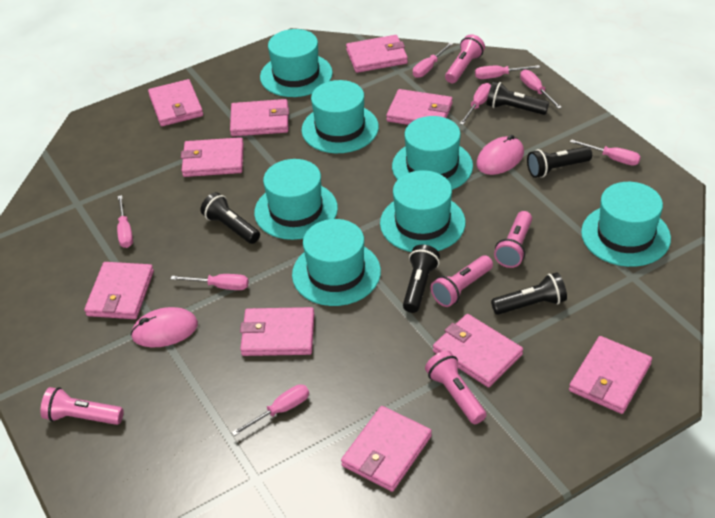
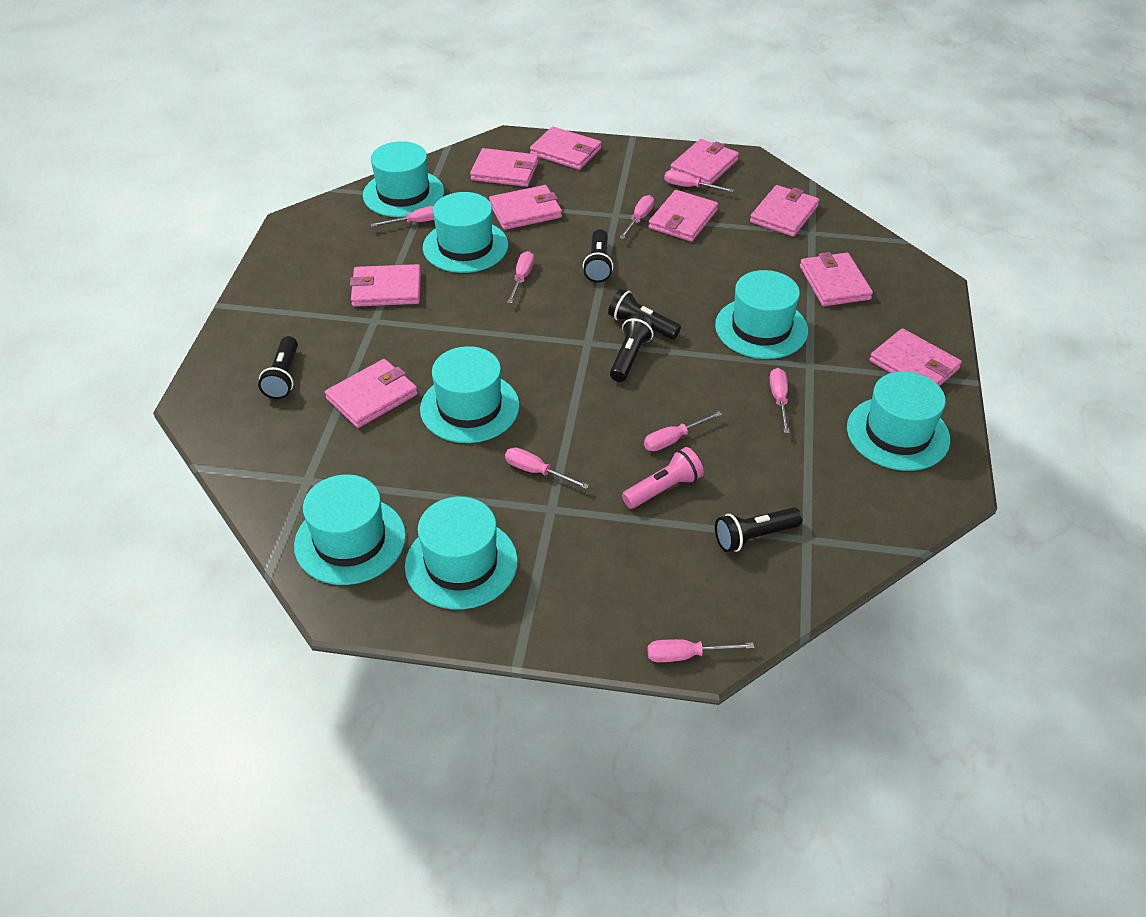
pink flashlight: 5 -> 1
pink mouse: 2 -> 0

